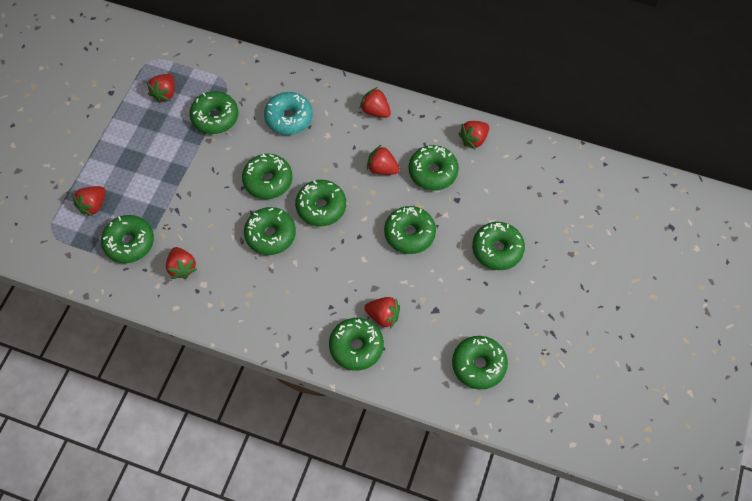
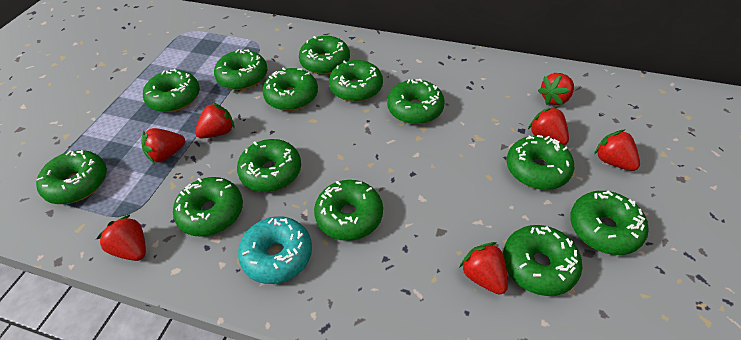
green donut: 10 -> 13

